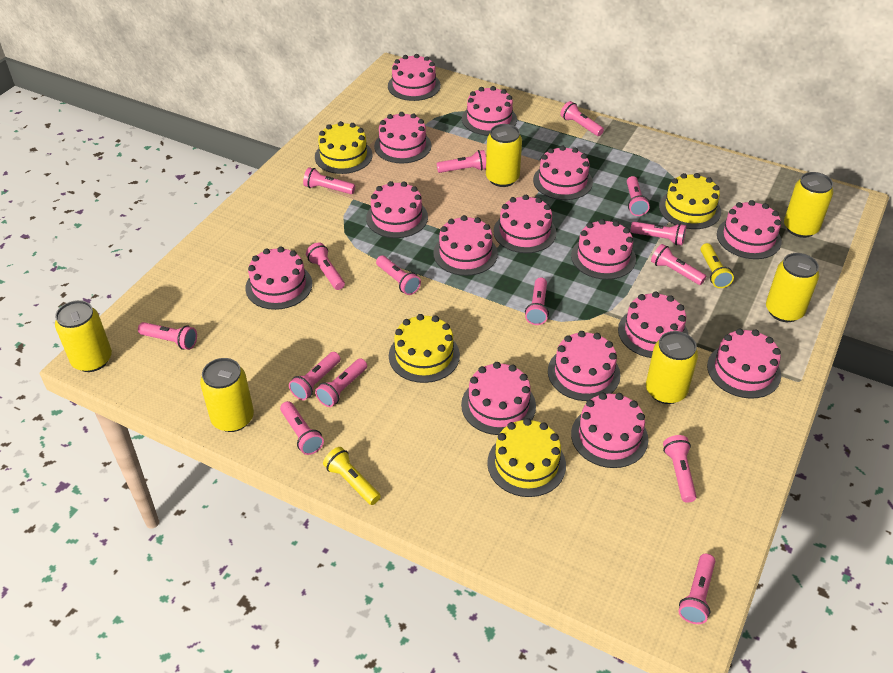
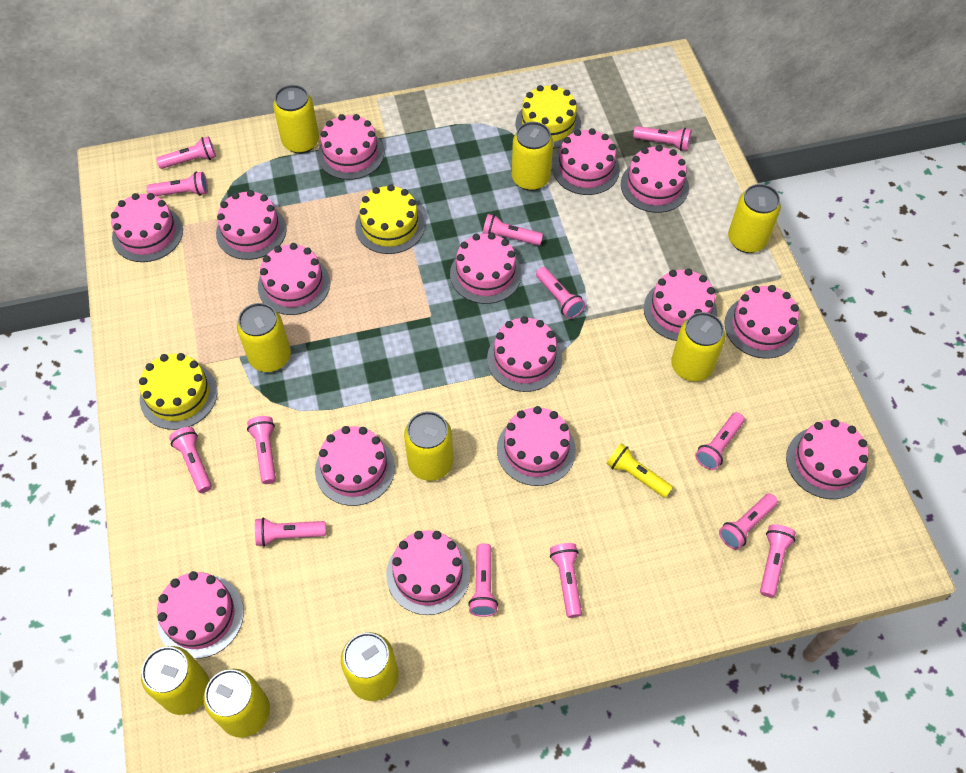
pink flashlight: 15 -> 13
yellow cake: 4 -> 3
yellow can: 6 -> 9
yellow flashlight: 2 -> 1

